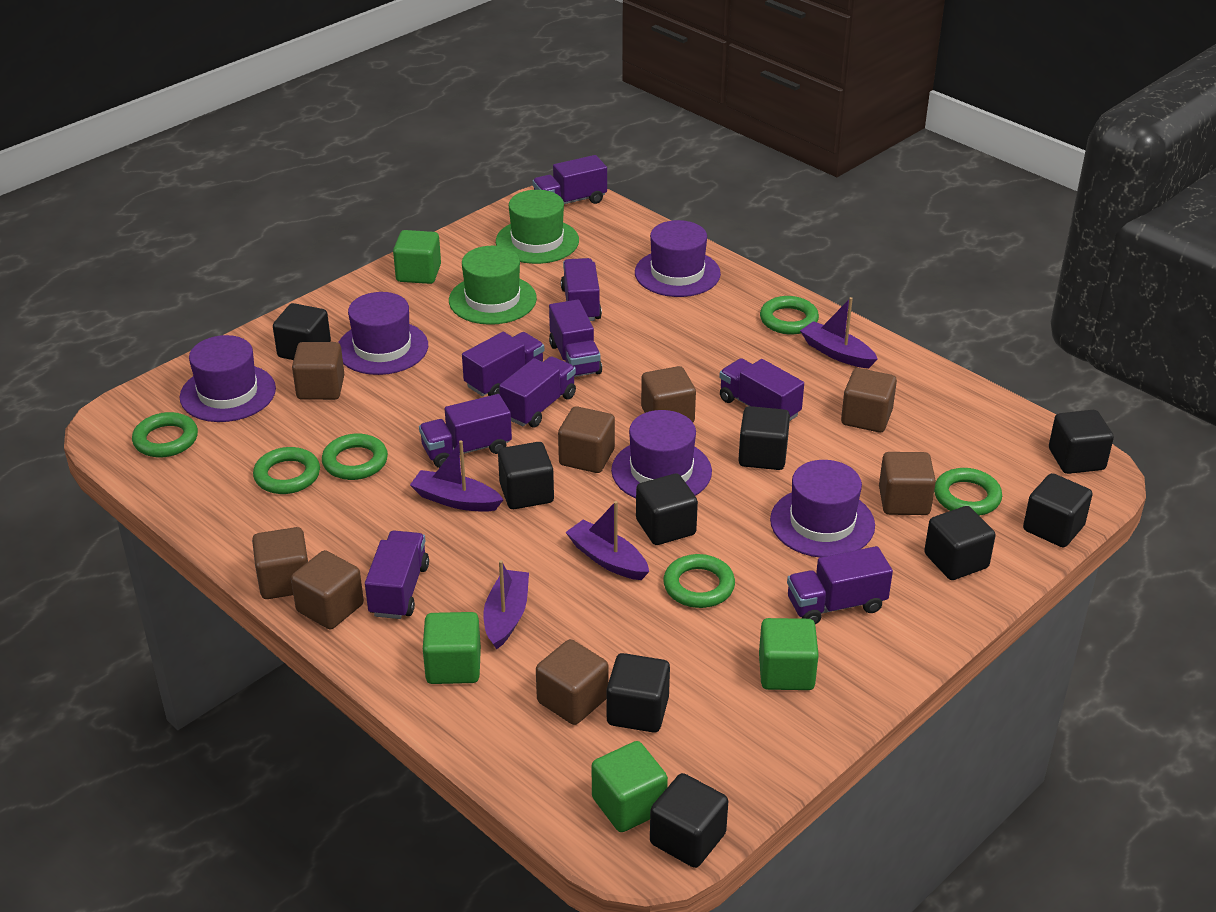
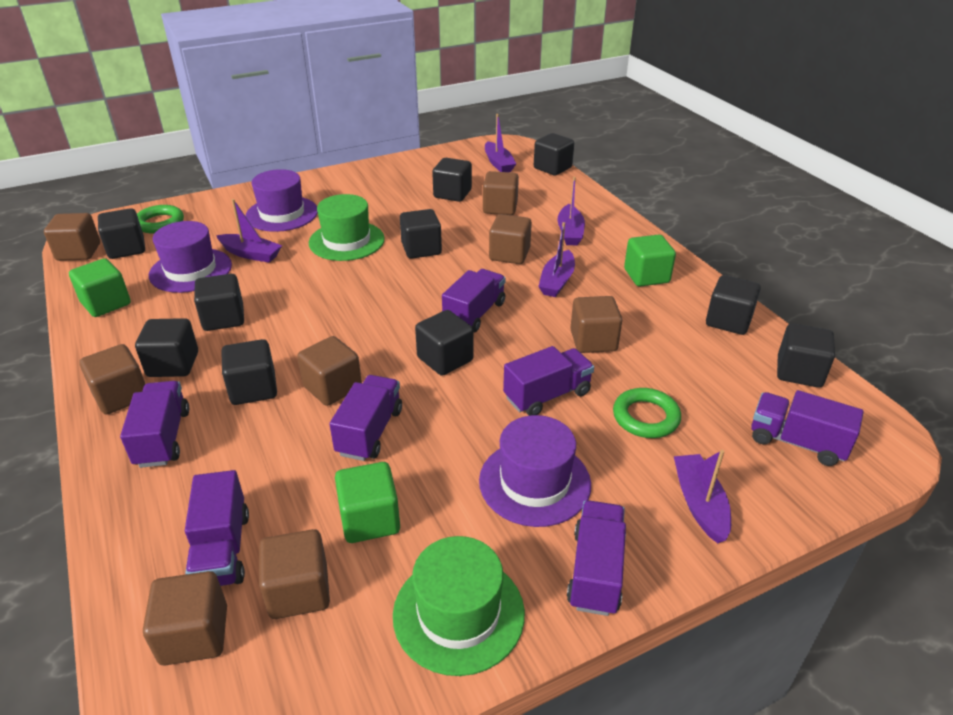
black cube: 9 -> 10
green cube: 4 -> 3
green ring: 6 -> 2
purple boat: 4 -> 5
purple hat: 5 -> 3
purple truck: 9 -> 7

